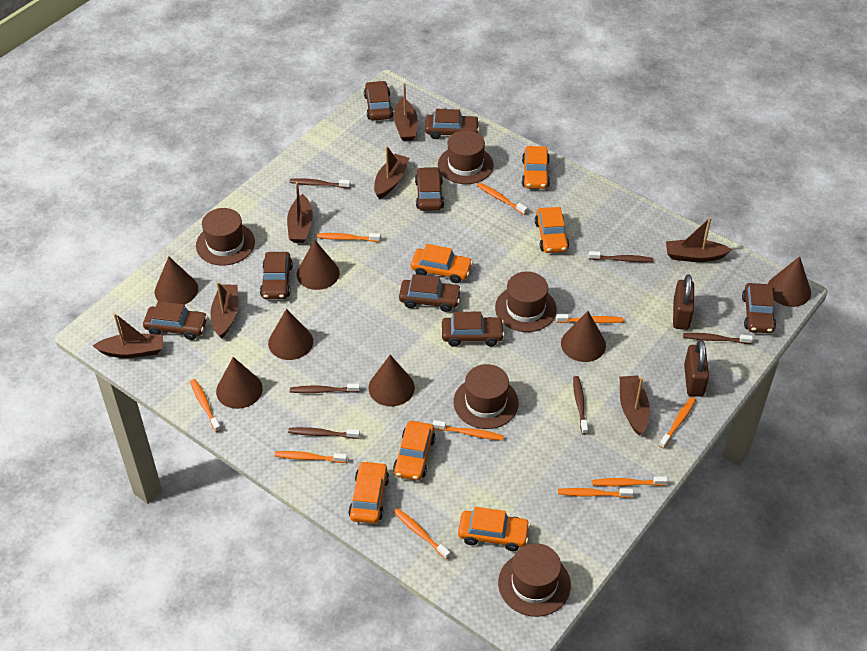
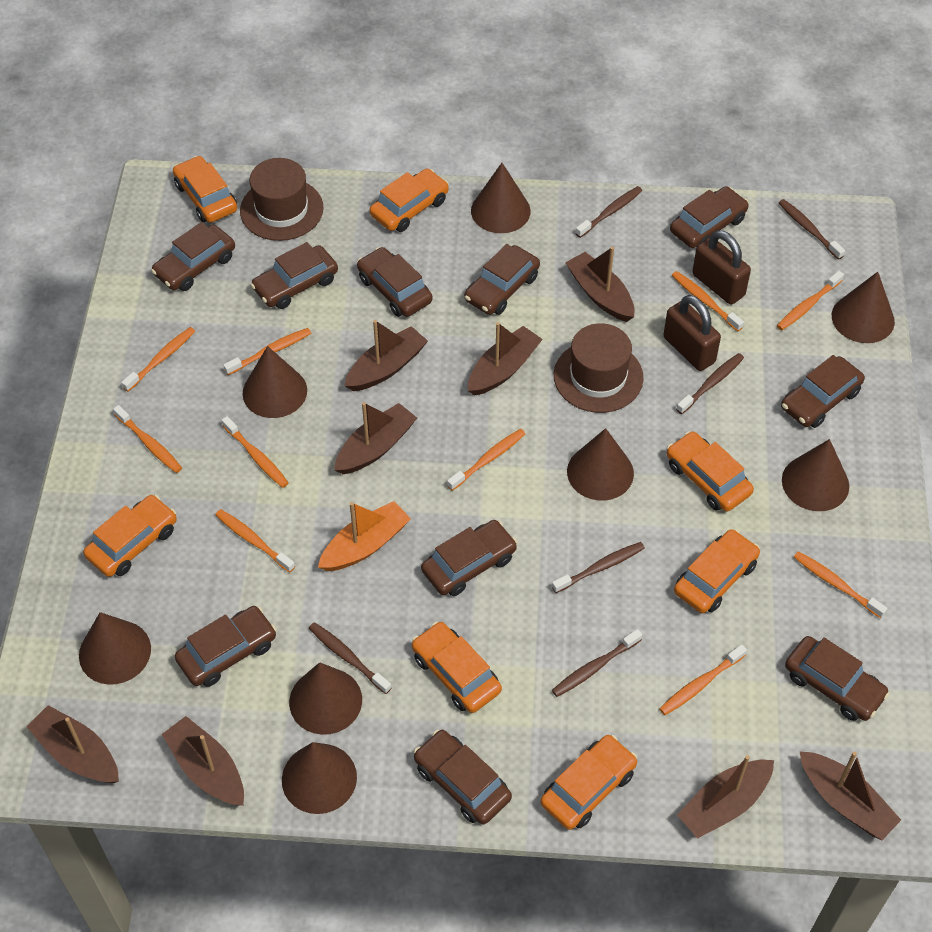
brown boat: 7 -> 8
brown car: 8 -> 10
brown cone: 7 -> 8
brown hat: 5 -> 2
orange boat: 0 -> 1
orange car: 6 -> 7

